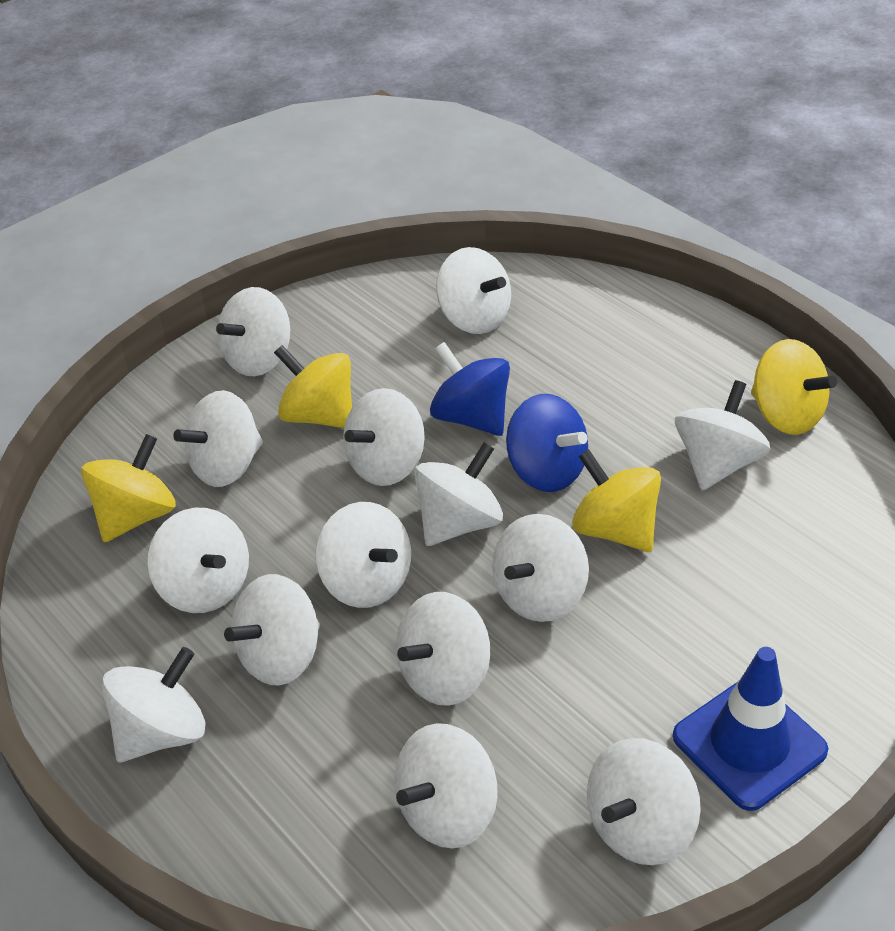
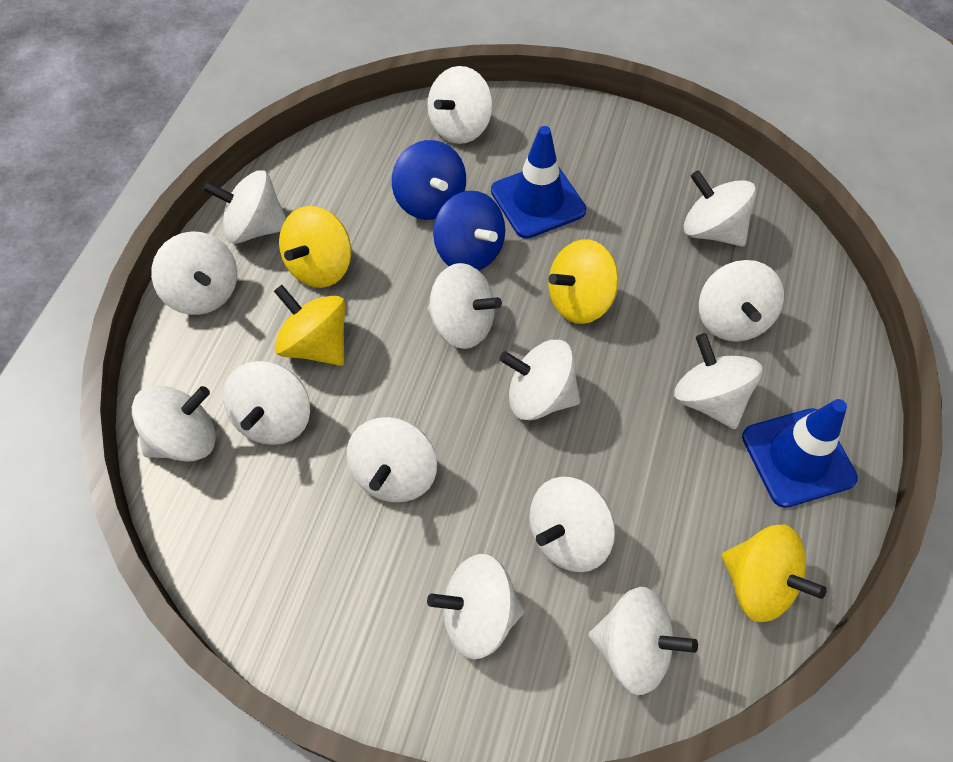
blue traffic cone: 1 -> 2

